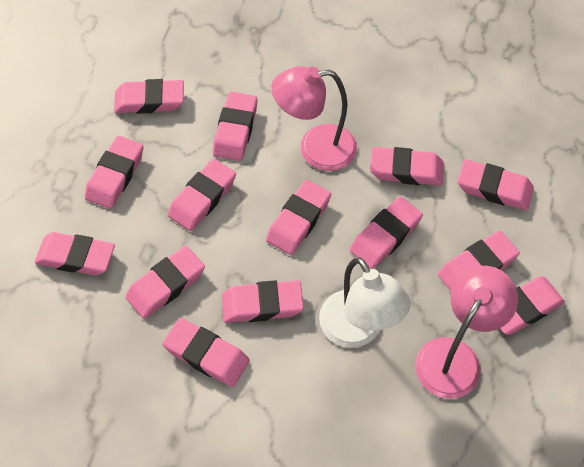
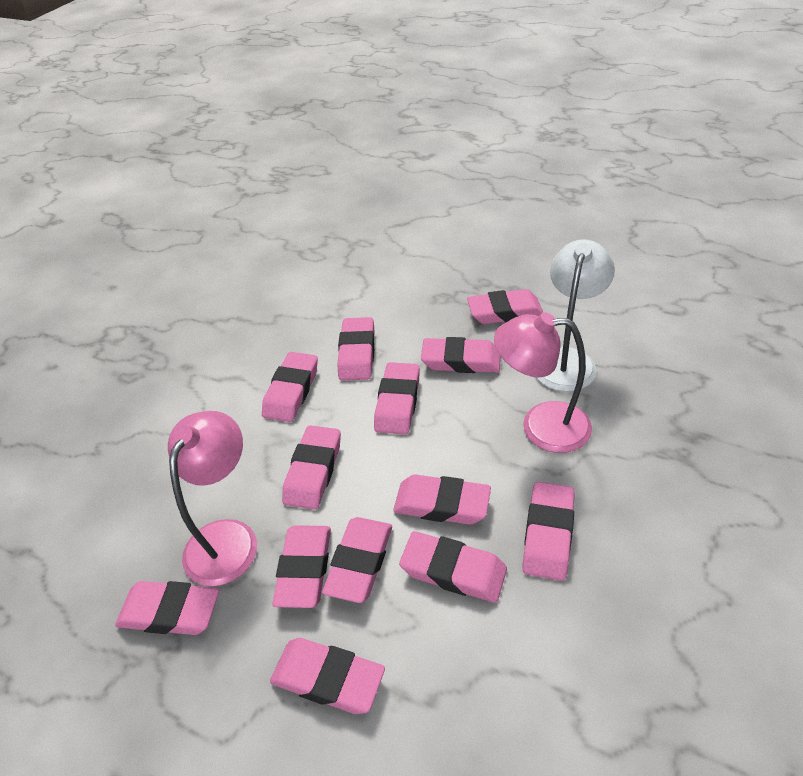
pink eraser: 14 -> 13

